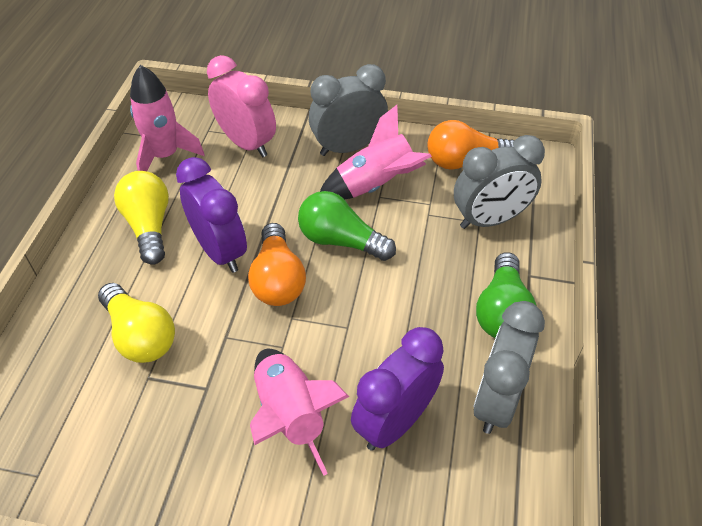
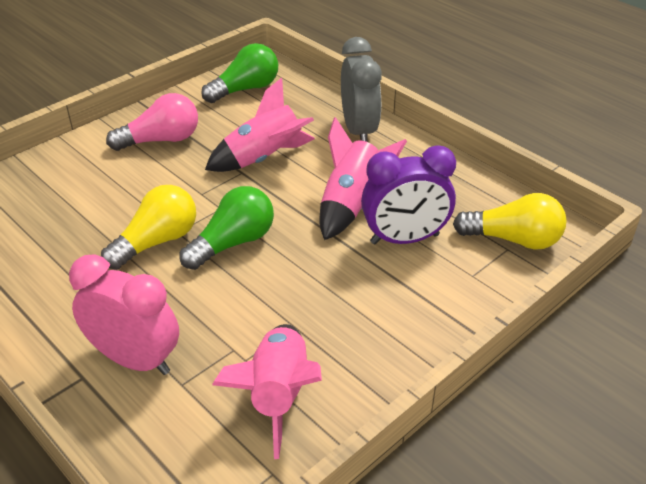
grey clock: 3 -> 1
orange light bulb: 2 -> 0
pink light bulb: 0 -> 1
purple clock: 2 -> 1

